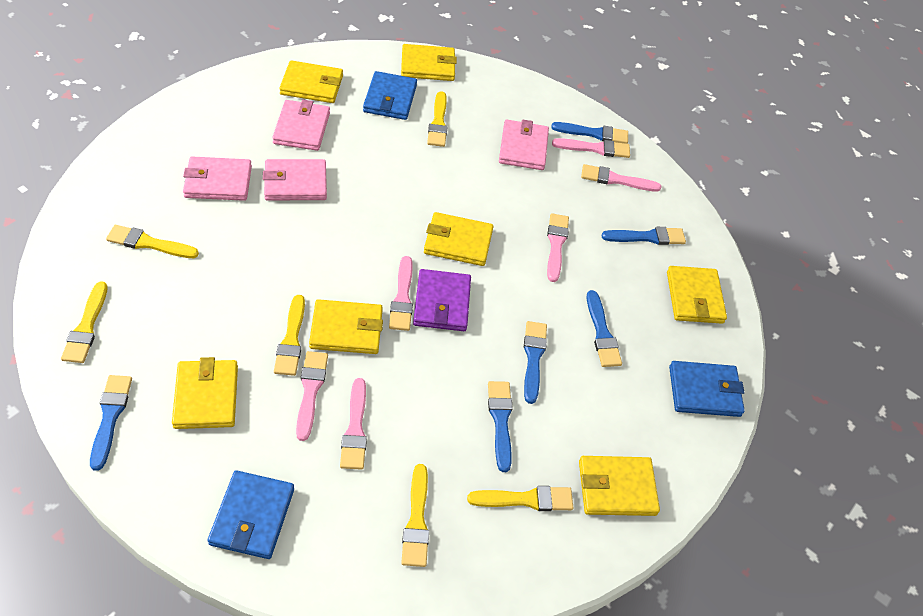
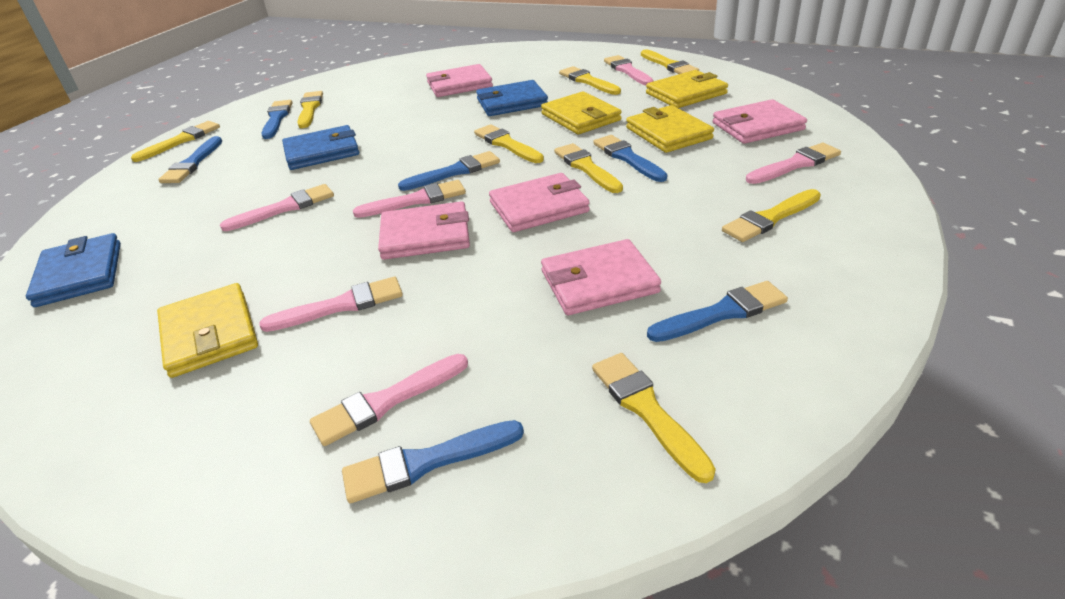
pink wallet: 4 -> 5
purple wallet: 1 -> 0
yellow brush: 6 -> 8
yellow wallet: 7 -> 4

